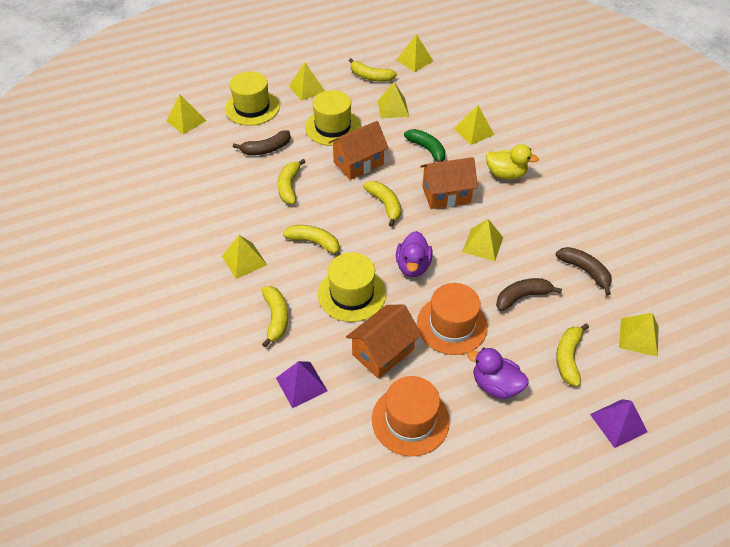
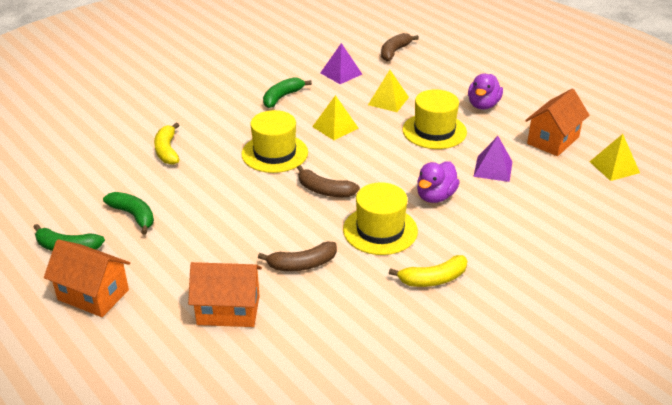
green banana: 1 -> 3
orange hat: 2 -> 0
yellow banana: 6 -> 2
yellow duck: 1 -> 0
yellow pyramid: 8 -> 3

